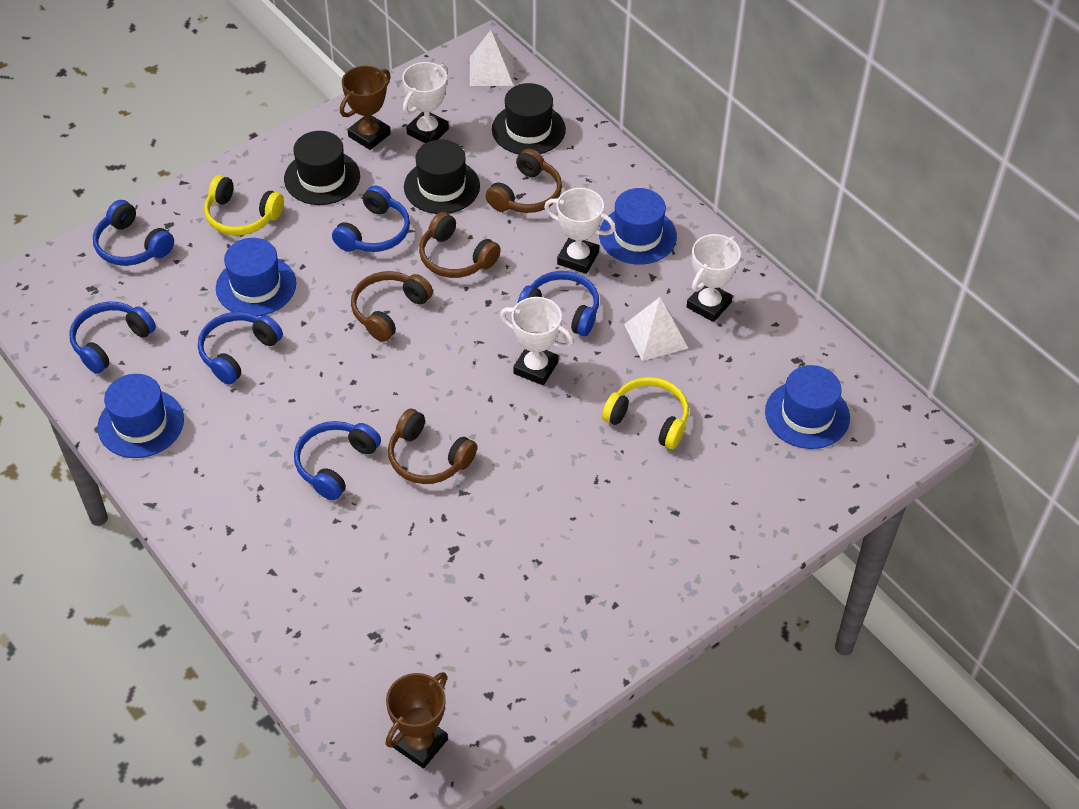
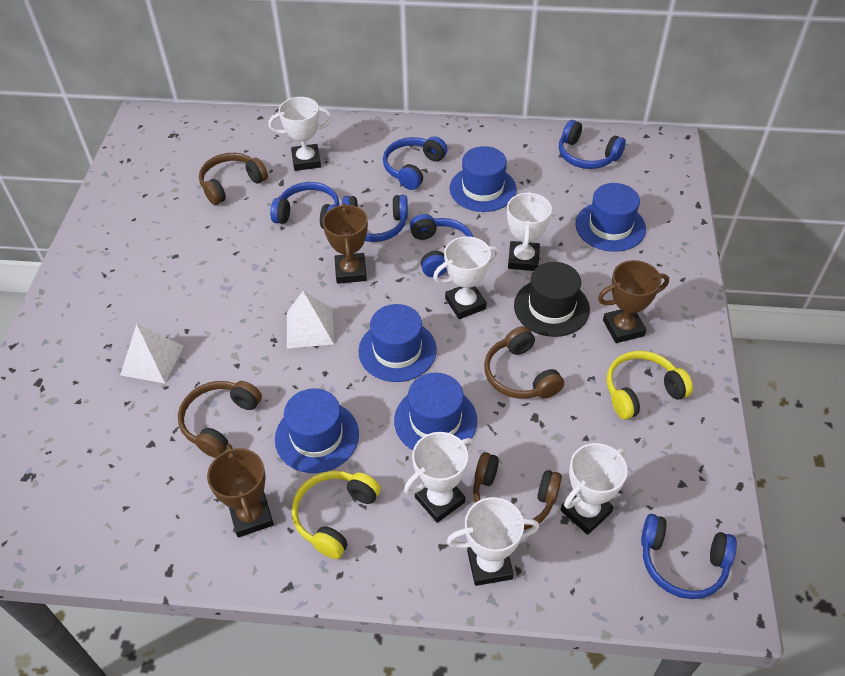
black hat: 3 -> 1
blue hat: 4 -> 5
brown trophy: 2 -> 3
white trophy: 4 -> 6

